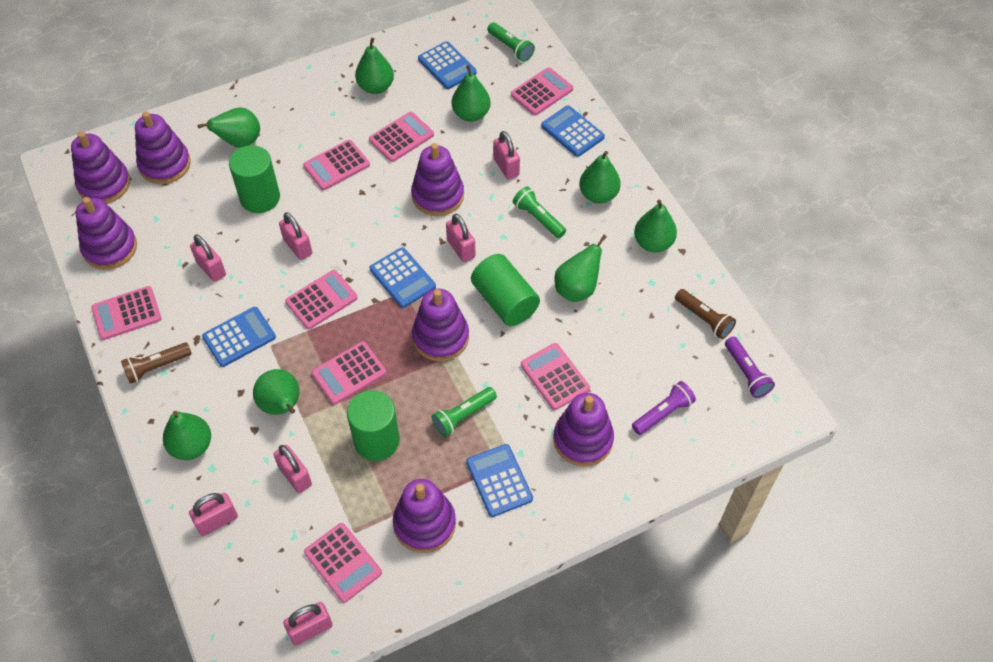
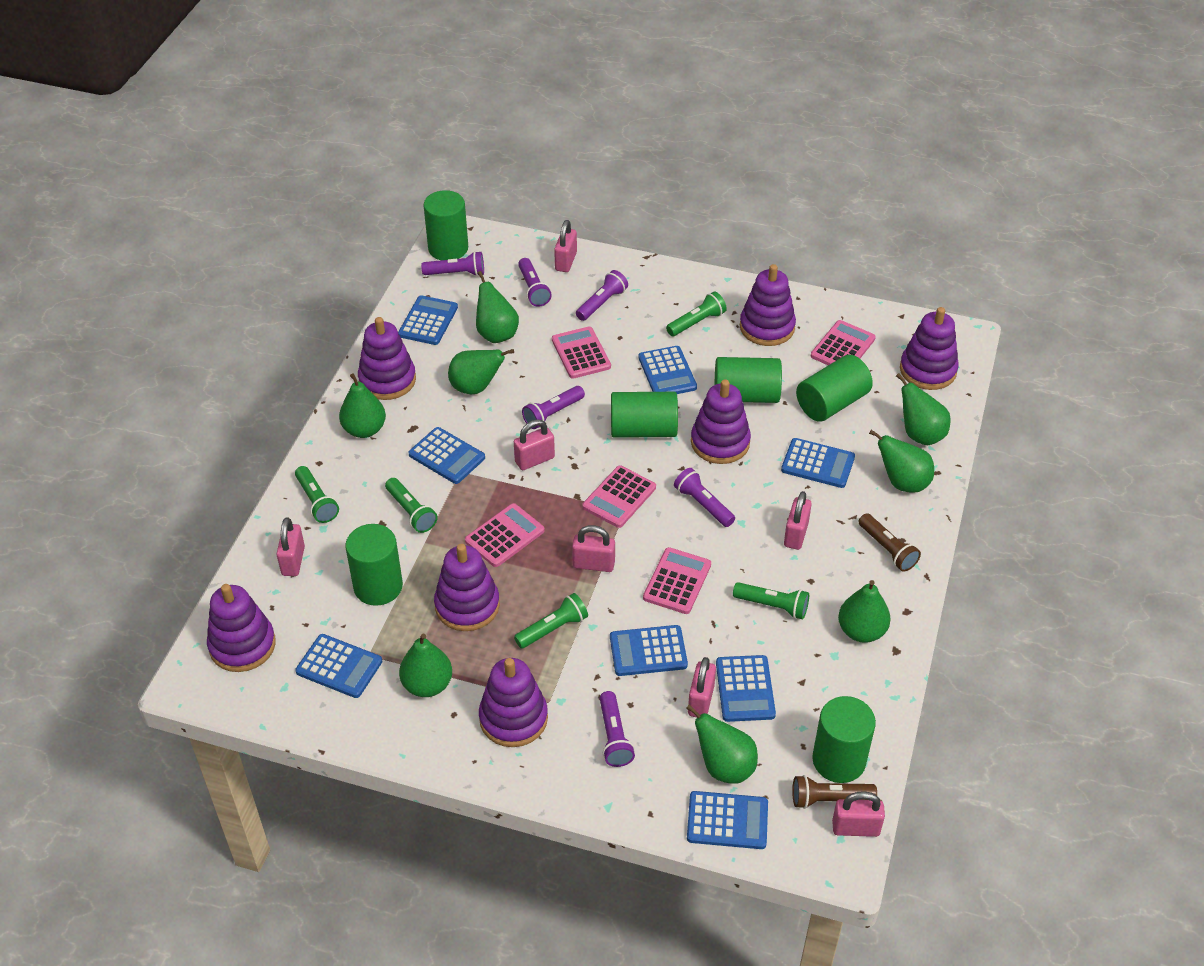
blue calculator: 5 -> 8
green cylinder: 3 -> 6
green flashlight: 3 -> 5
pink calculator: 8 -> 5
purple flashlight: 2 -> 6

